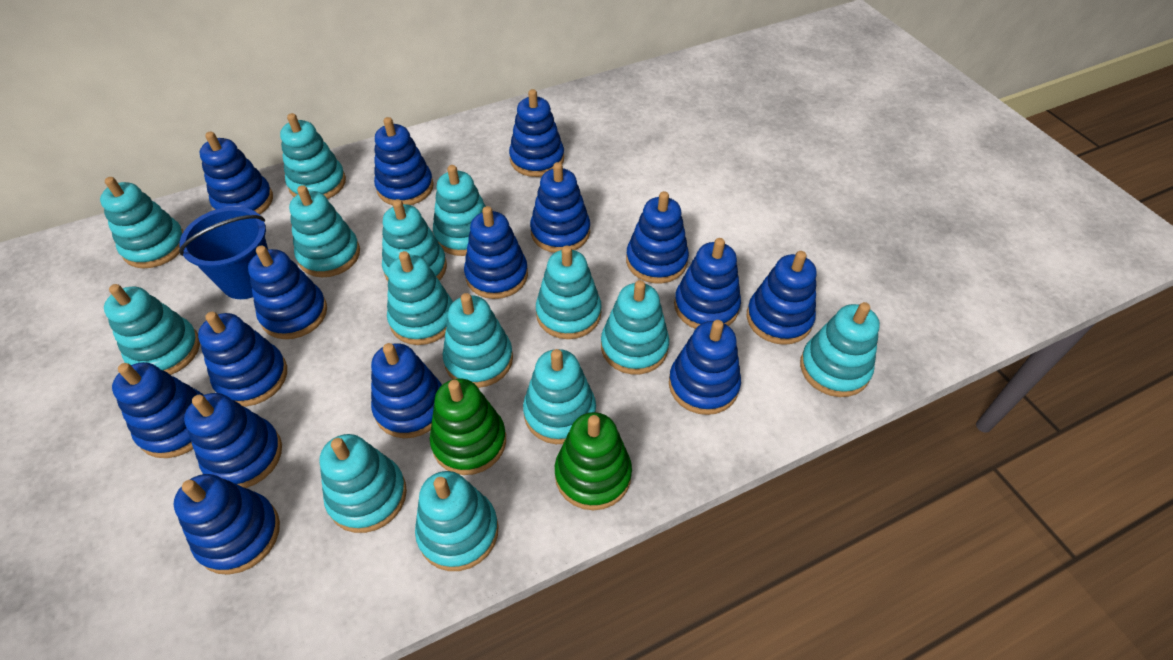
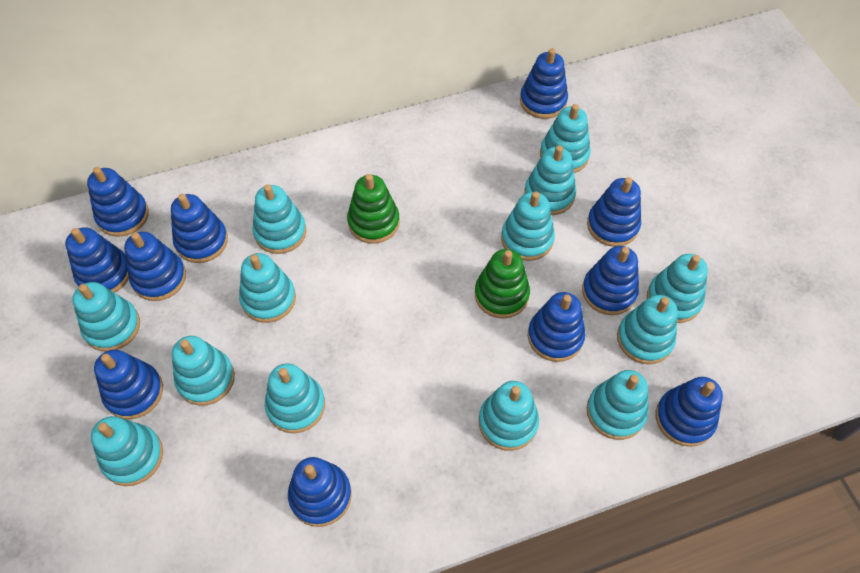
blue bucket: 1 -> 0
blue stacking toy: 15 -> 11
turquoise stacking toy: 14 -> 13

